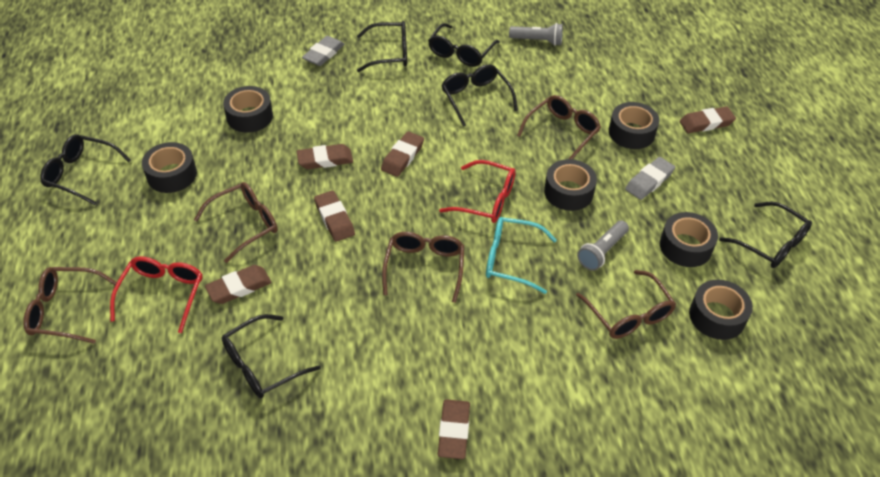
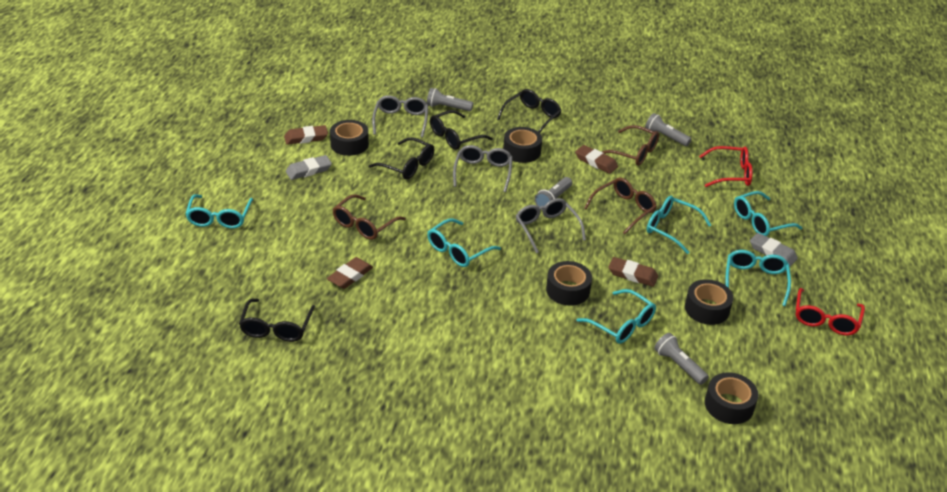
black glasses: 6 -> 4
black tape: 6 -> 5
brown eraser: 6 -> 4
brown glasses: 5 -> 3
grey flashlight: 2 -> 4
grey glasses: 0 -> 3
turquoise glasses: 1 -> 6

